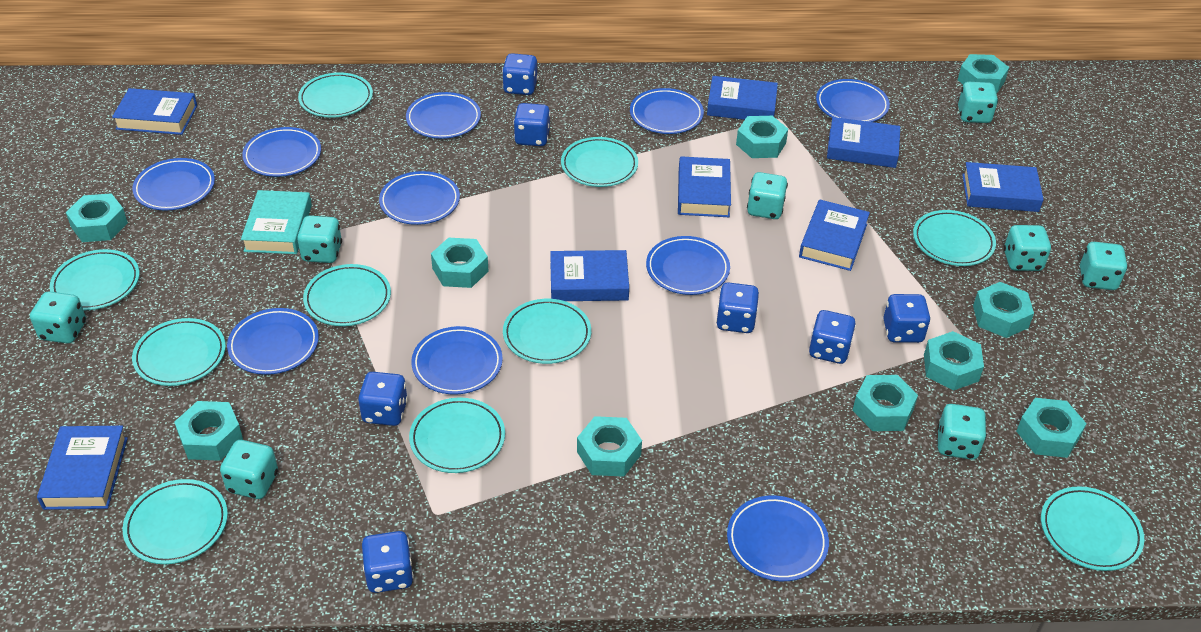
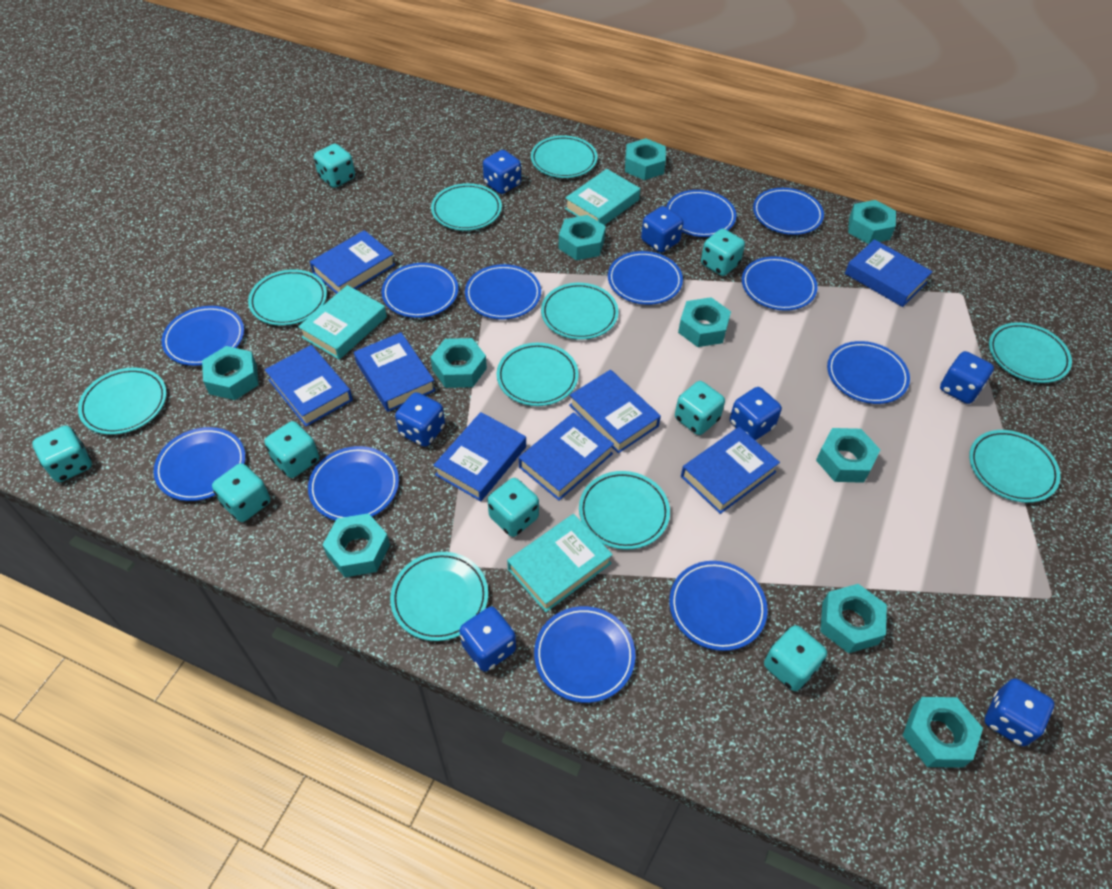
blue plate: 10 -> 12
turquoise book: 1 -> 3

